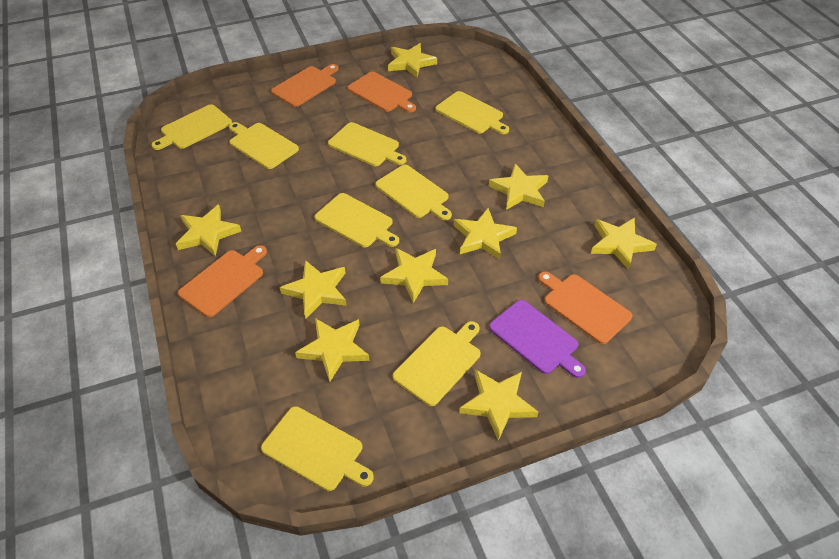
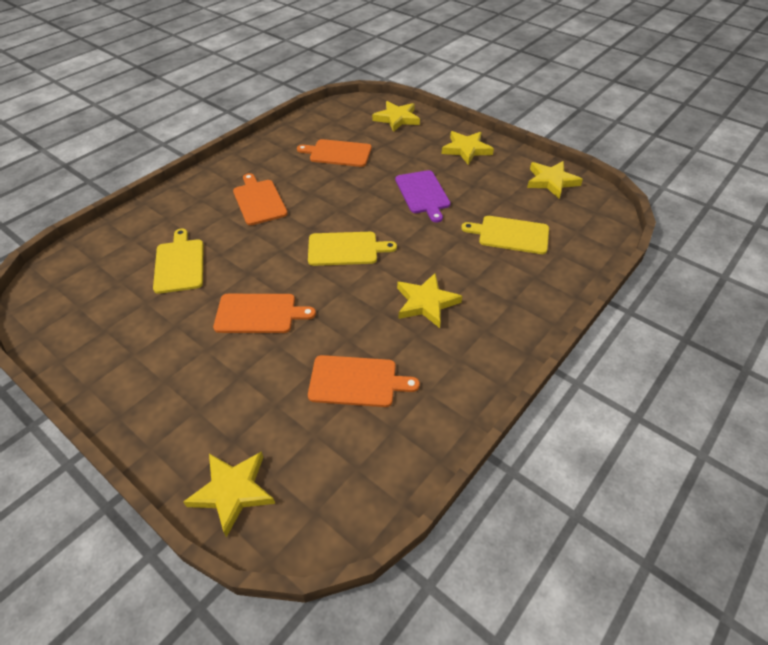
yellow cutting board: 8 -> 3
yellow star: 9 -> 5

